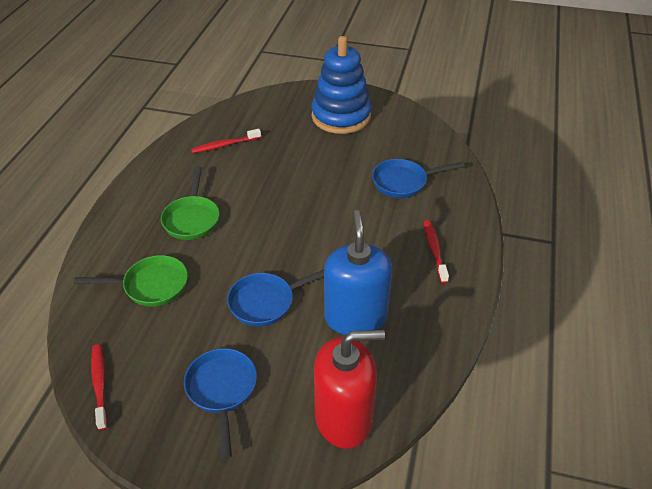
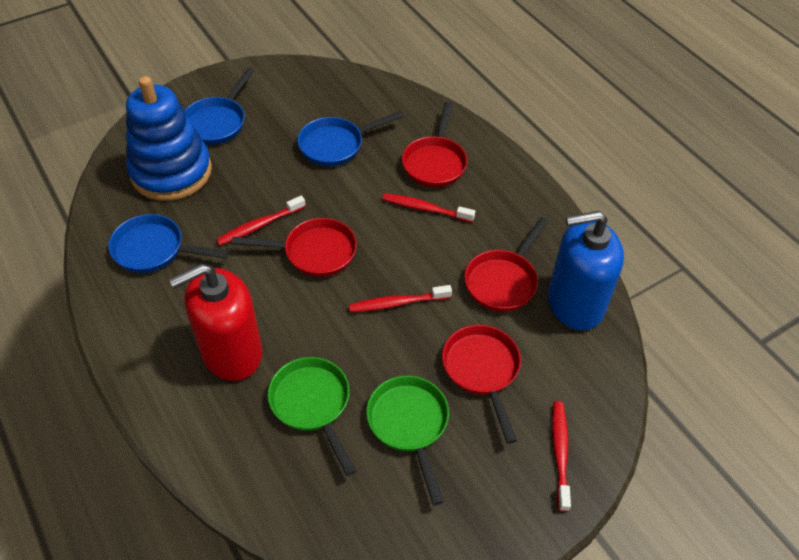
red pan: 0 -> 4
red toothbrush: 3 -> 4

